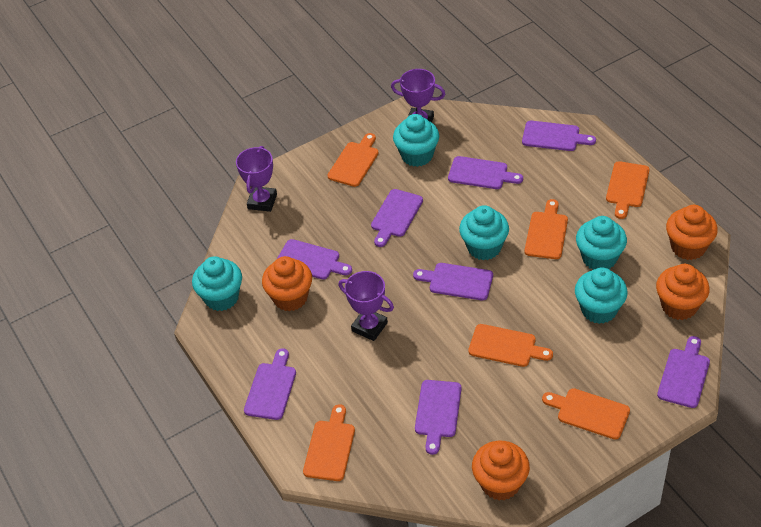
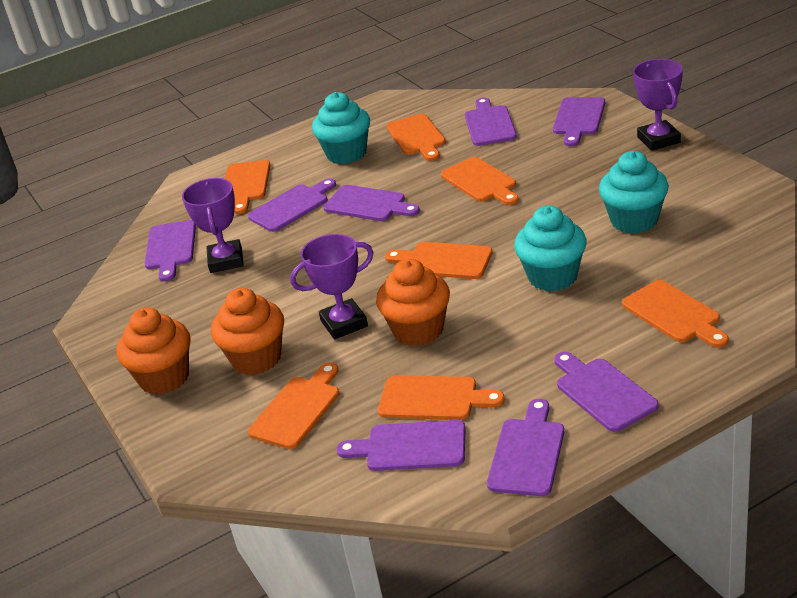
orange cupcake: 4 -> 3
orange cutting board: 6 -> 7
turquoise cupcake: 5 -> 3

